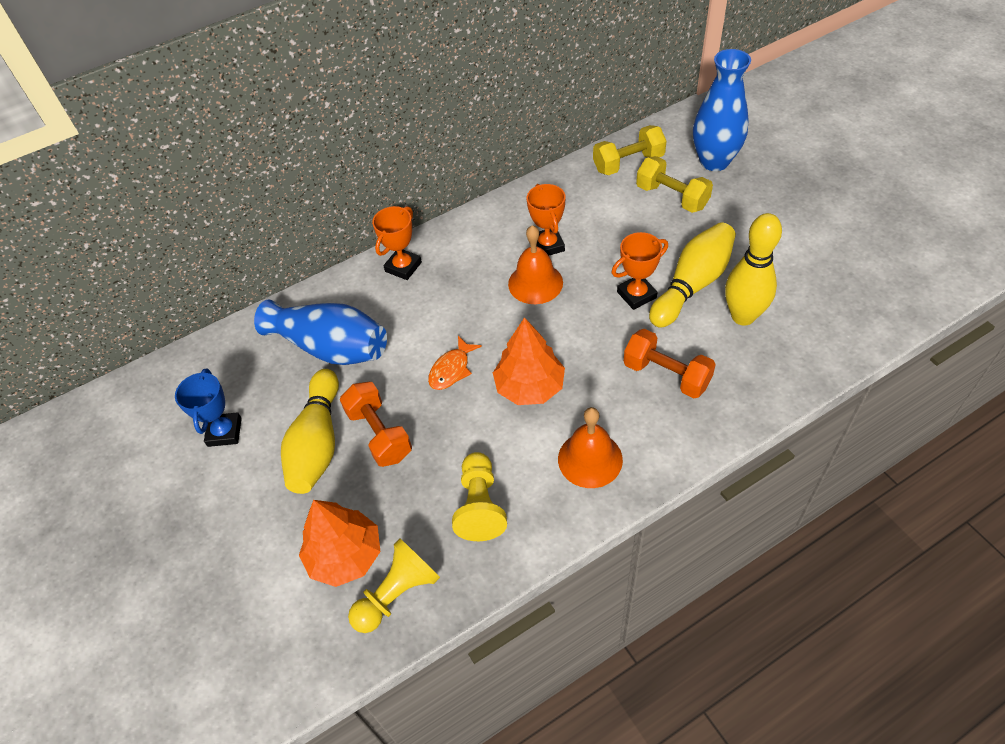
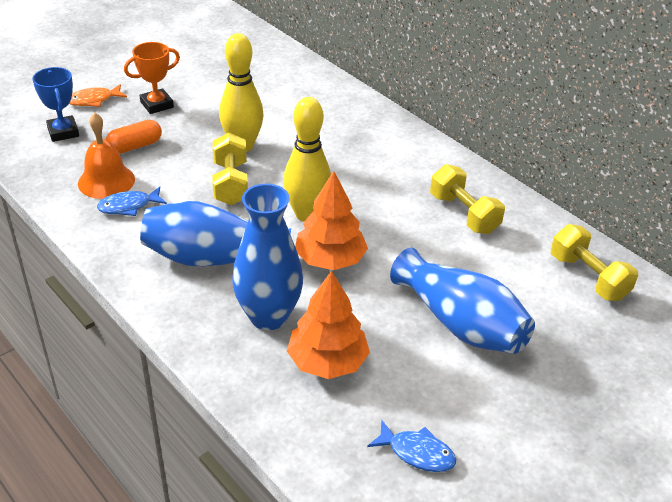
blue fish: 0 -> 2
blue vase: 2 -> 3
orange bell: 2 -> 1
orange capsule: 0 -> 1
orange dumbbell: 2 -> 0
orange trophy: 3 -> 1
yellow bowling pin: 3 -> 2
yellow dumbbell: 2 -> 3
yellow pawn: 2 -> 0

